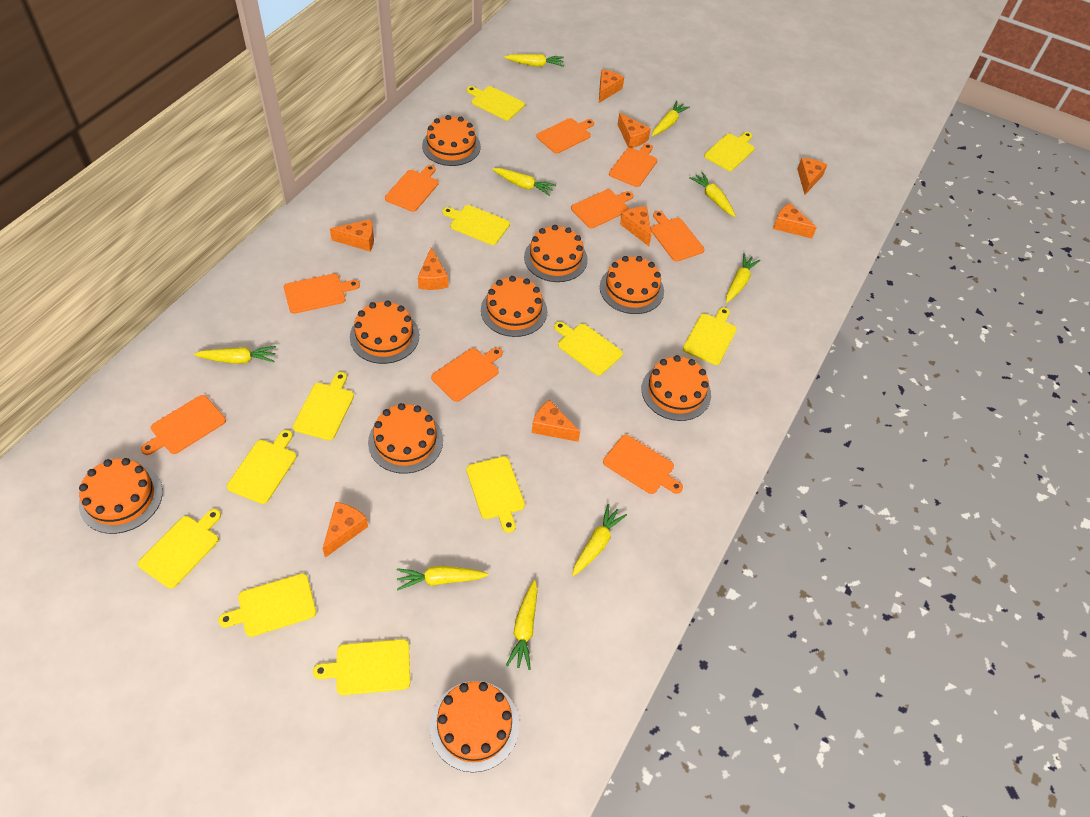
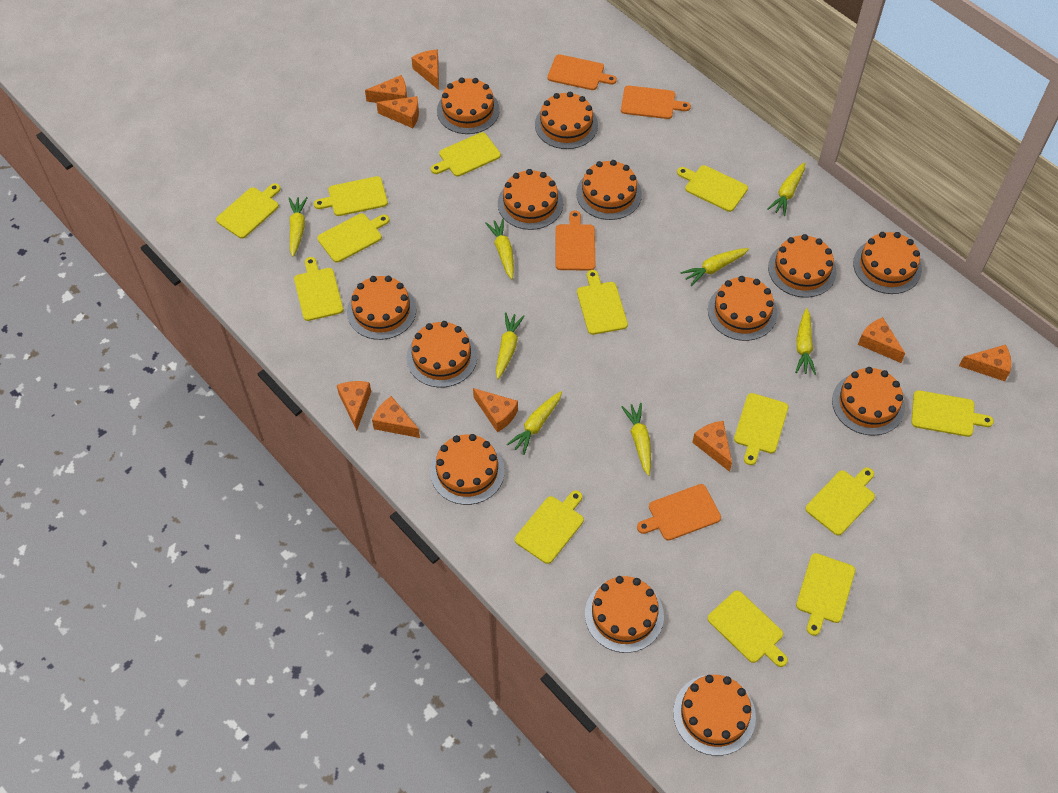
orange cake: 9 -> 13
orange cutting board: 9 -> 4
yellow carrot: 9 -> 8
yellow cutting board: 11 -> 13

